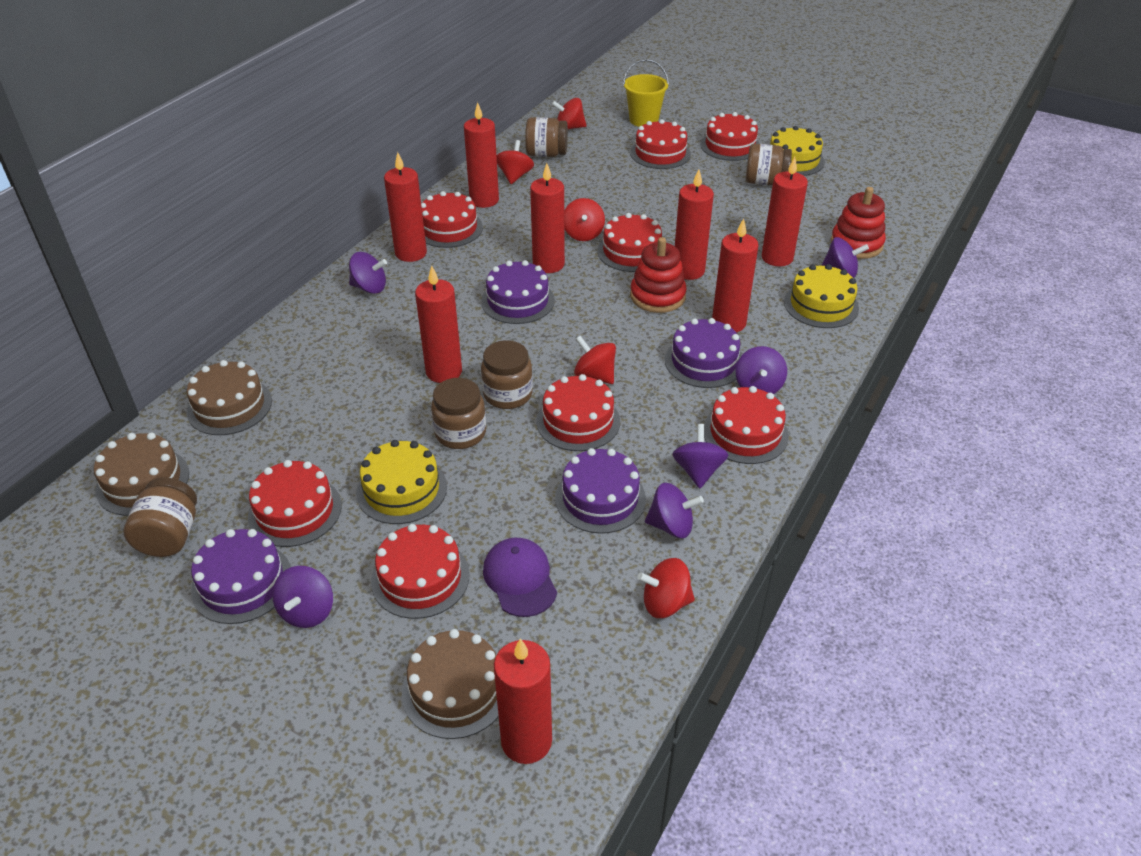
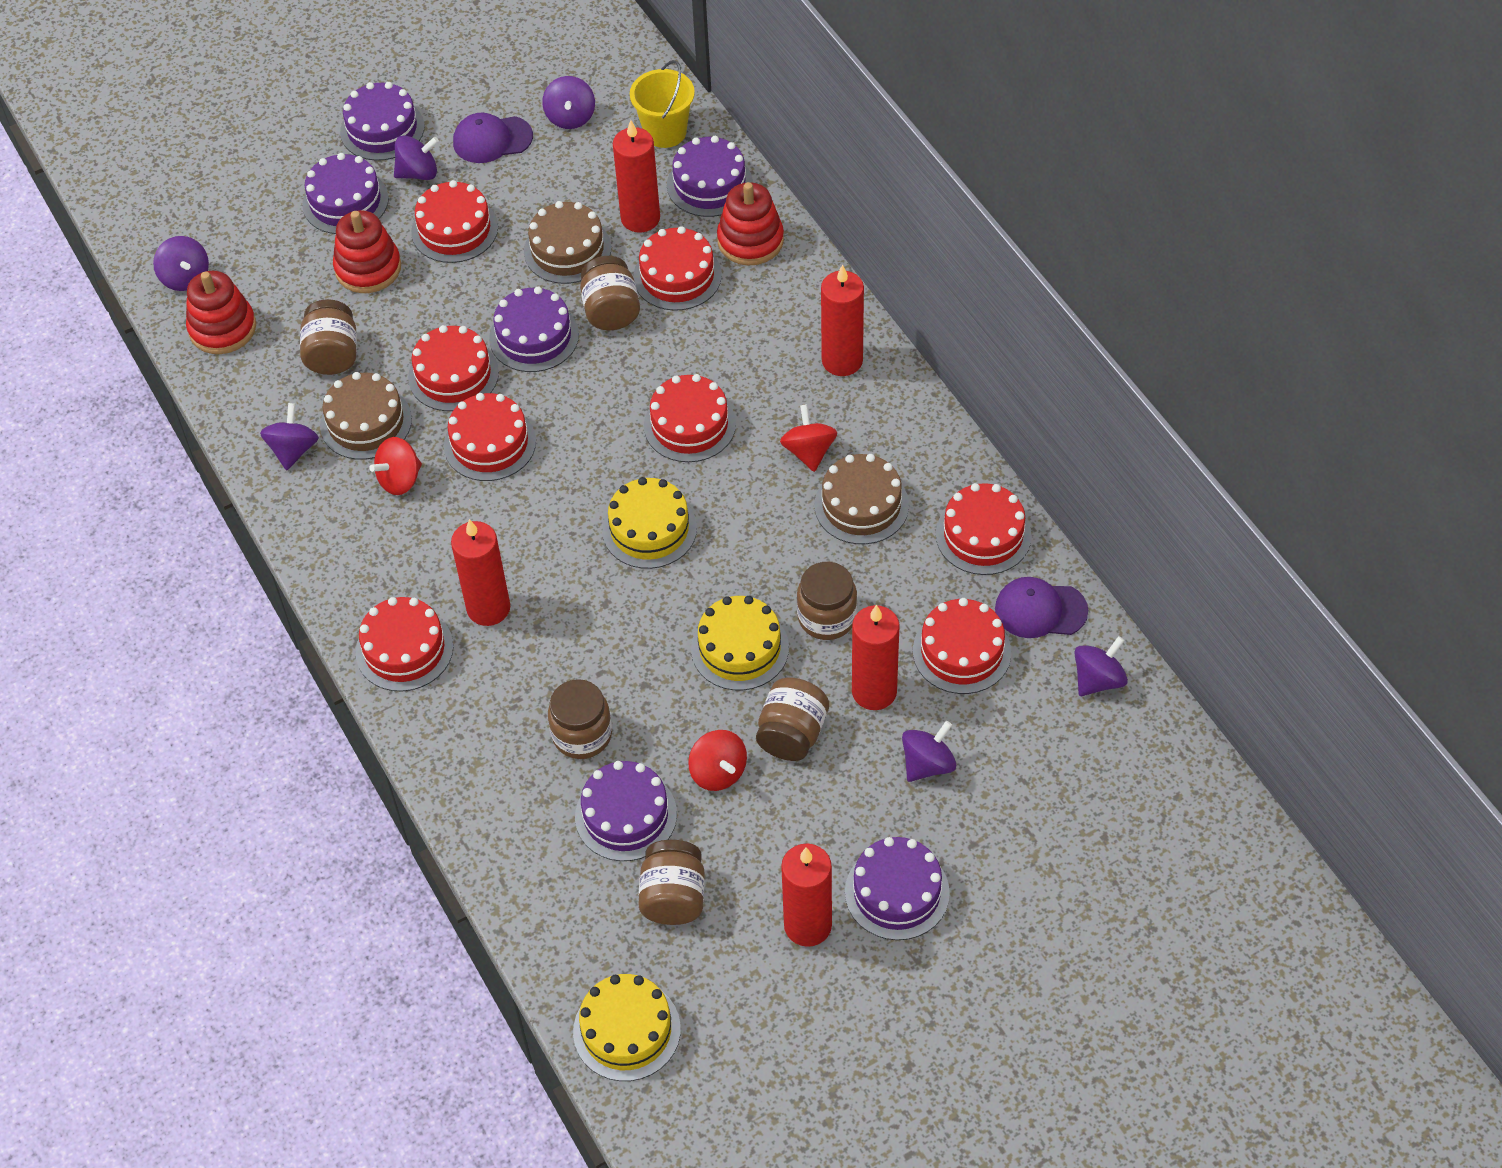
brown jar: 5 -> 6
purple cake: 4 -> 6
purple cap: 1 -> 2
red candle: 8 -> 5
red spinning top: 5 -> 3
red stacking toy: 2 -> 3

